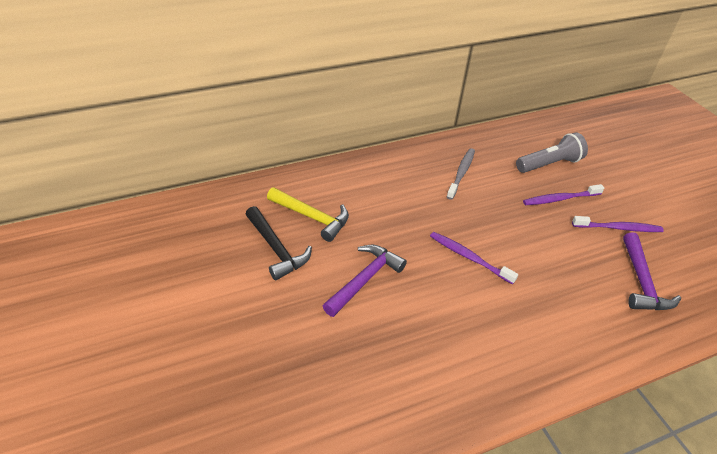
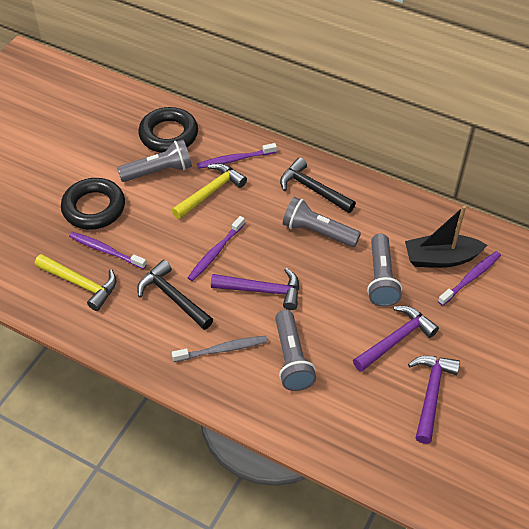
black boat: 0 -> 1
black hammer: 1 -> 2
black ring: 0 -> 2
grey flashlight: 1 -> 4
purple hammer: 2 -> 3
purple toothbrush: 3 -> 4
yellow hammer: 1 -> 2

